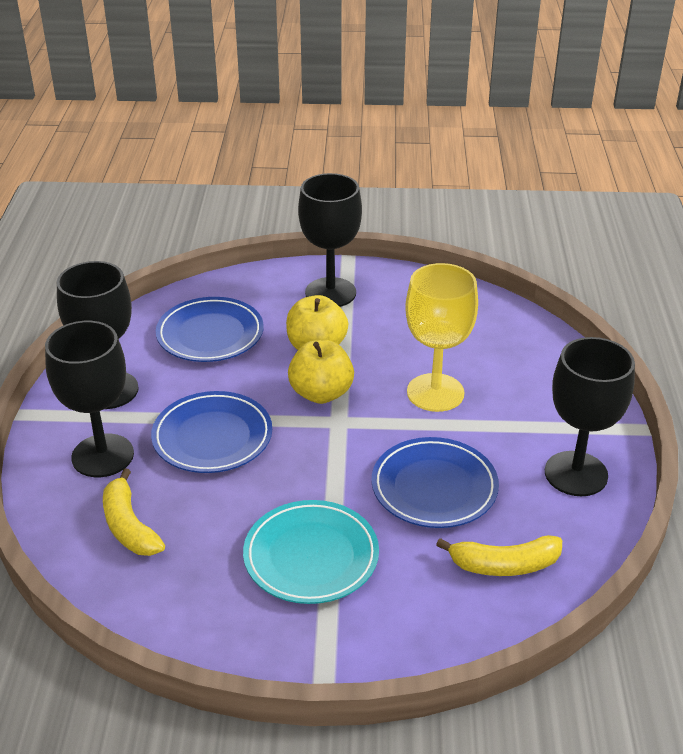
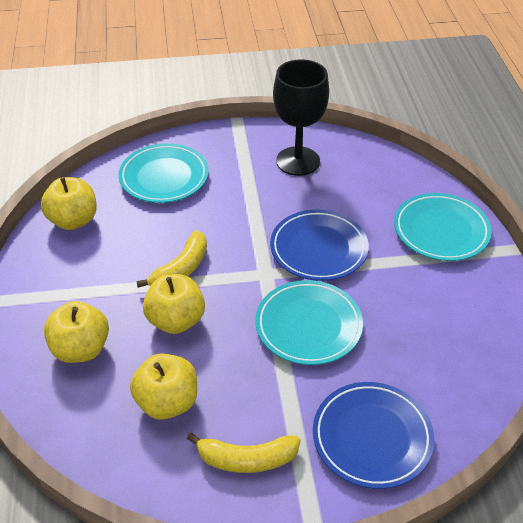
black goblet: 4 -> 1
blue plate: 3 -> 2
turquoise plate: 1 -> 3
yellow apple: 2 -> 4
yellow goblet: 1 -> 0

